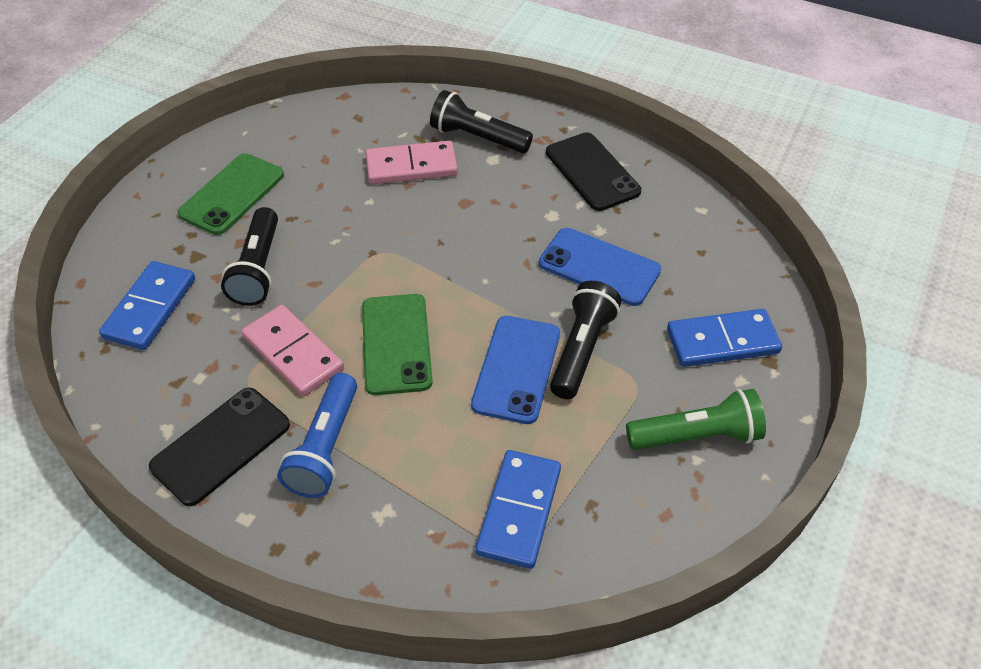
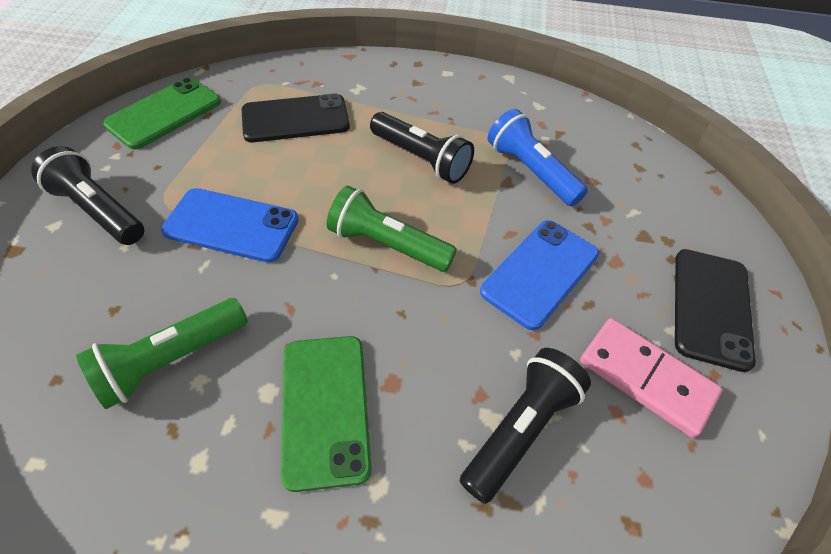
blue domino: 3 -> 0
green flashlight: 1 -> 2
pink domino: 2 -> 1

